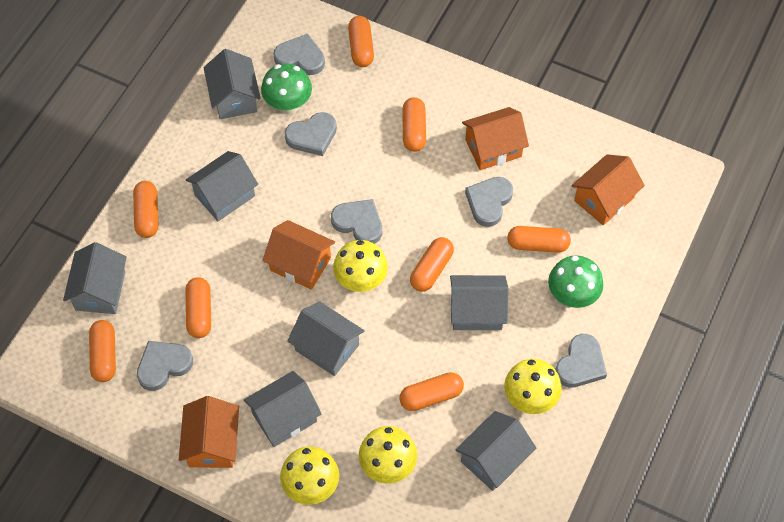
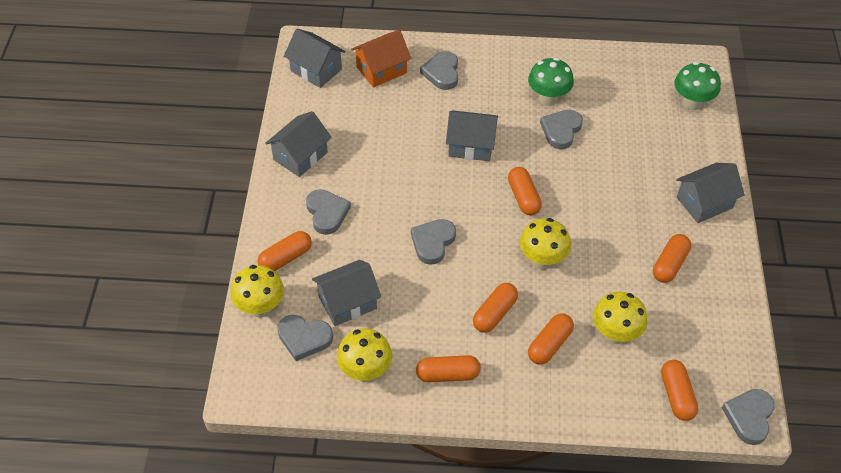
grey house: 7 -> 5
orange capsule: 8 -> 7
orange house: 4 -> 1

